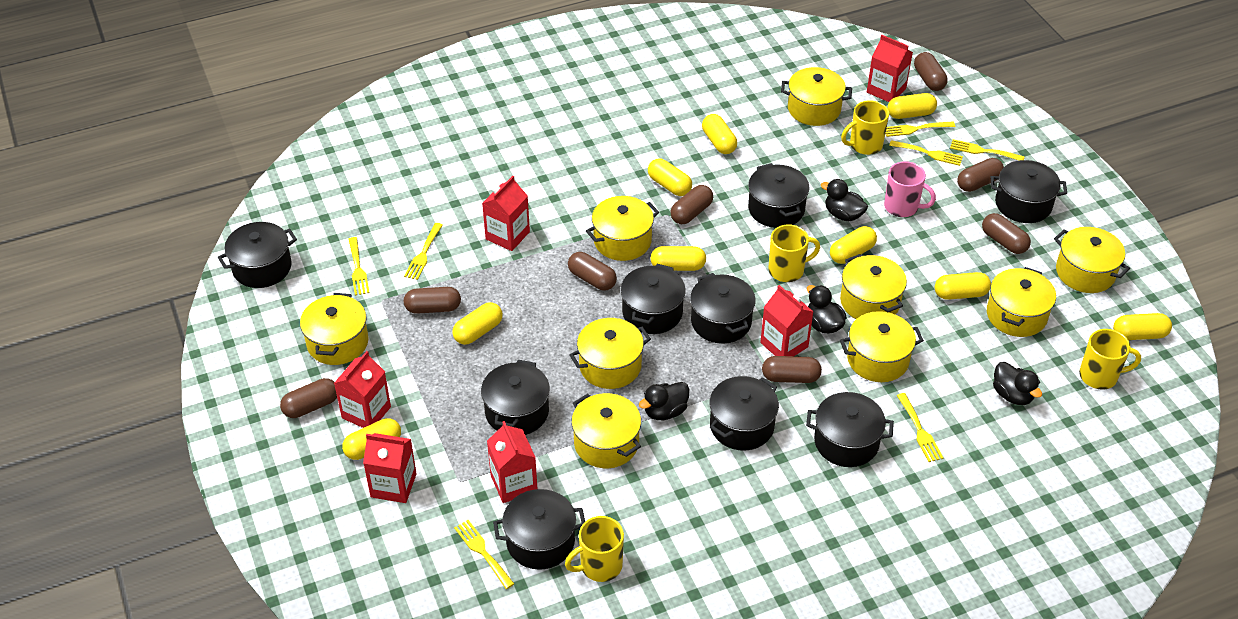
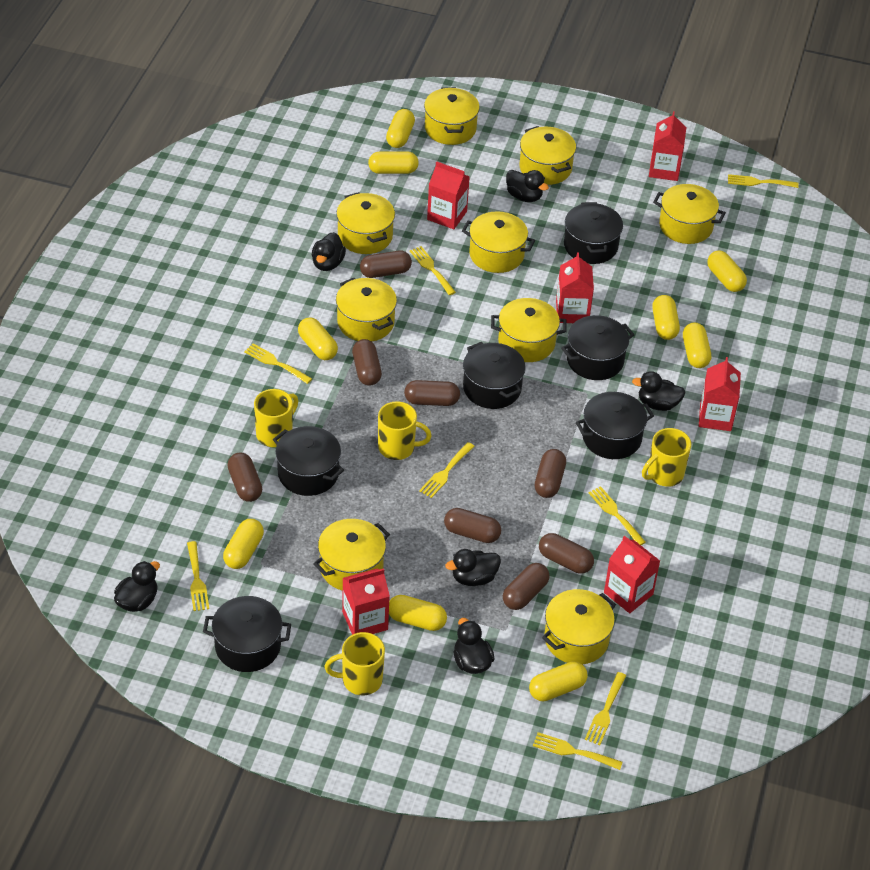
black duck: 4 -> 6
black pot: 9 -> 6
pink mug: 1 -> 0
yellow fork: 7 -> 8

